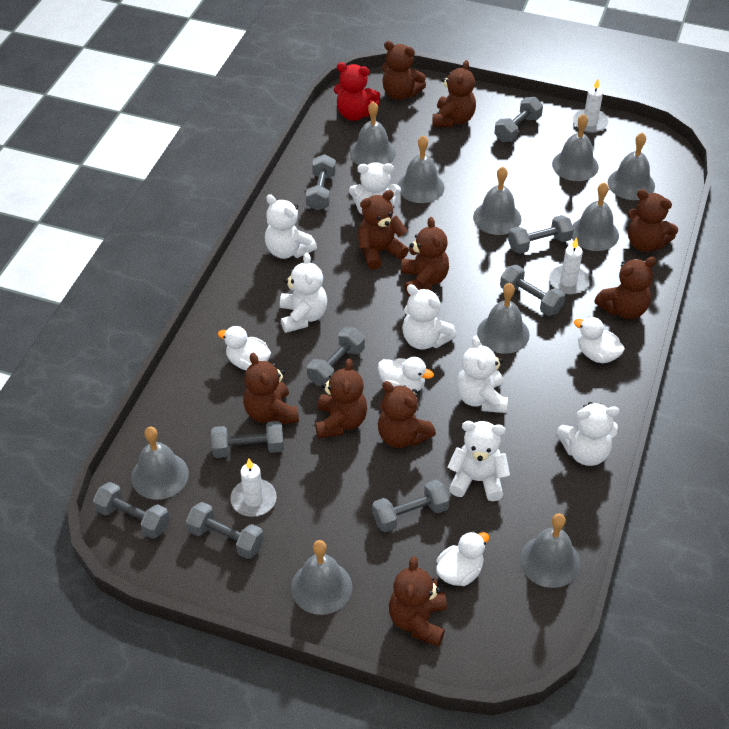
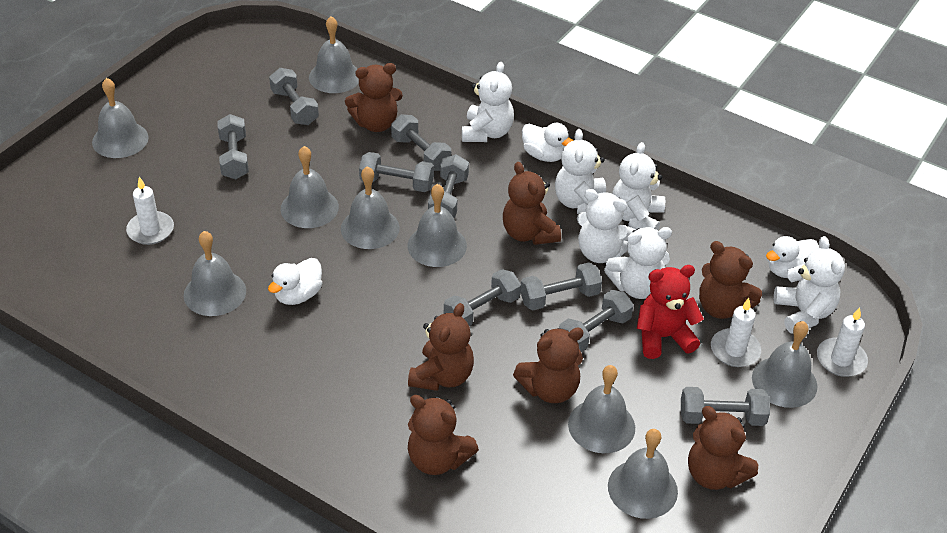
brown teddy bear: 10 -> 7
grey bell: 10 -> 9
white duck: 4 -> 3
white teddy bear: 7 -> 6

